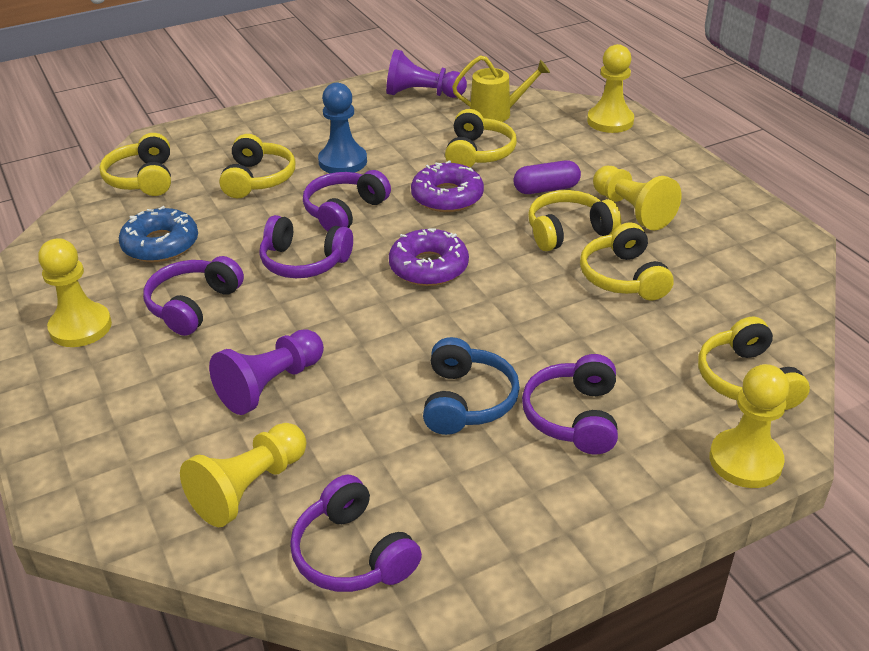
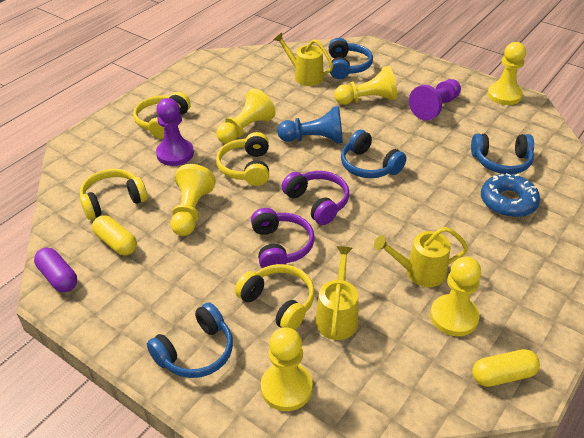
blue headphones: 1 -> 4
purple donut: 2 -> 0
purple headphones: 5 -> 2
yellow capsule: 0 -> 2
yellow headphones: 6 -> 4
yellow pawn: 5 -> 6
yellow watering can: 1 -> 3

